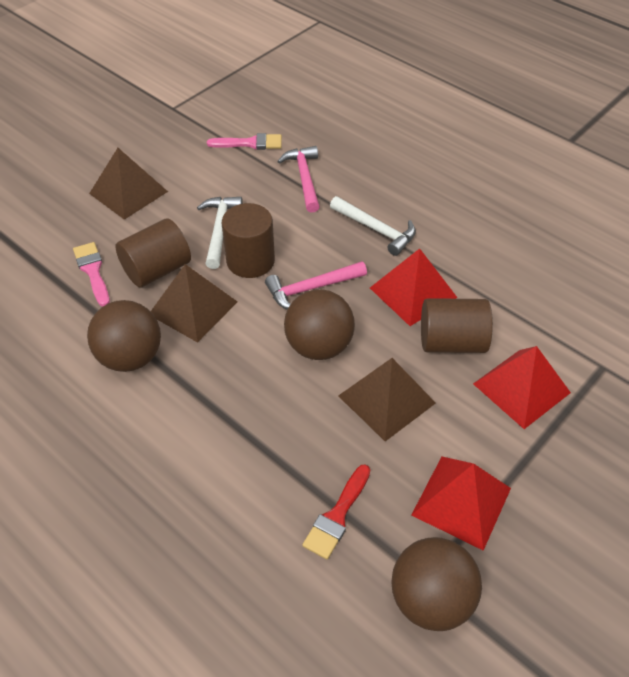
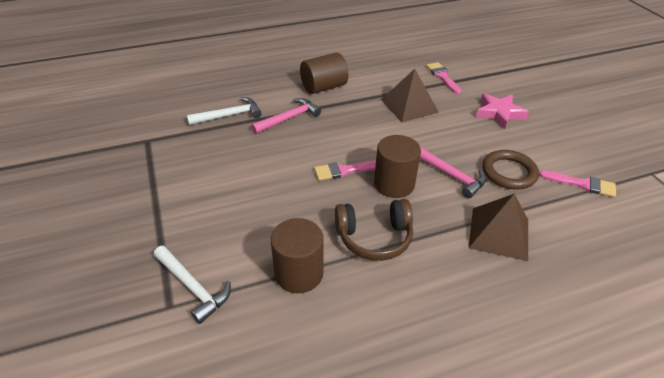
brown ball: 3 -> 0
brown headphones: 0 -> 1
brown pyramid: 3 -> 2
brown ring: 0 -> 1
pink brush: 2 -> 3
pink star: 0 -> 1
red brush: 1 -> 0
red pyramid: 3 -> 0

